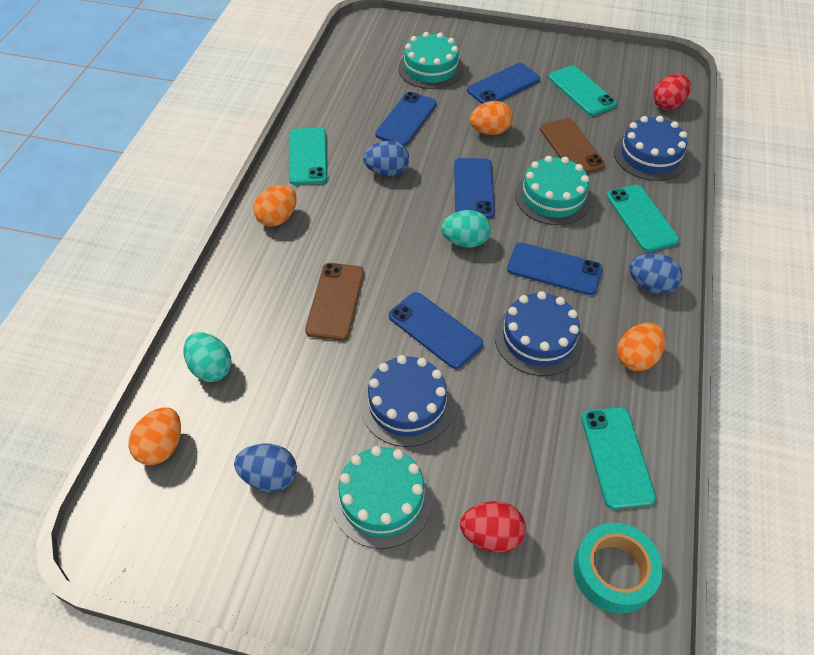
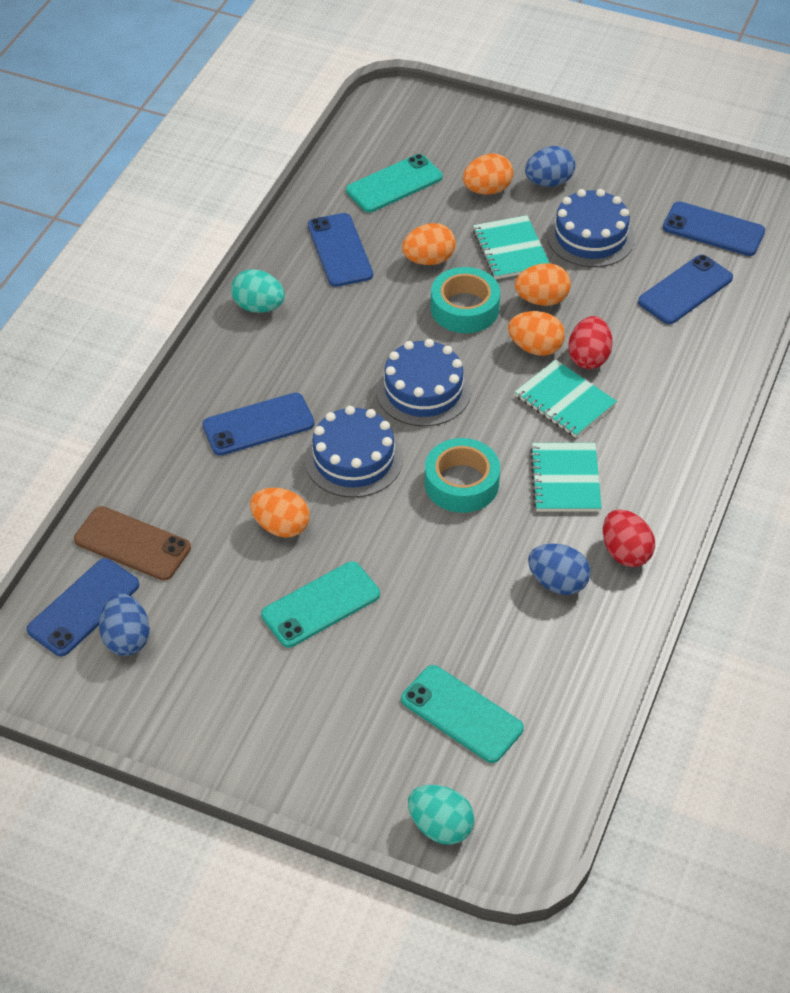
brown phone: 2 -> 1
orange egg: 4 -> 5
turquoise cake: 3 -> 0
turquoise notebook: 0 -> 3
turquoise phone: 4 -> 3
turquoise tape: 1 -> 2

